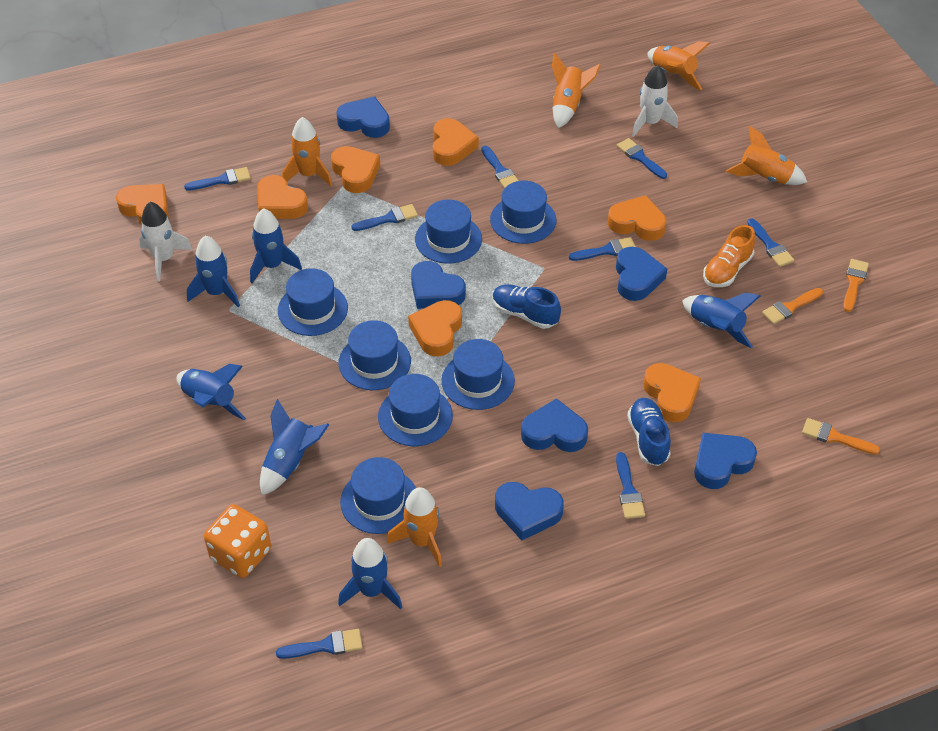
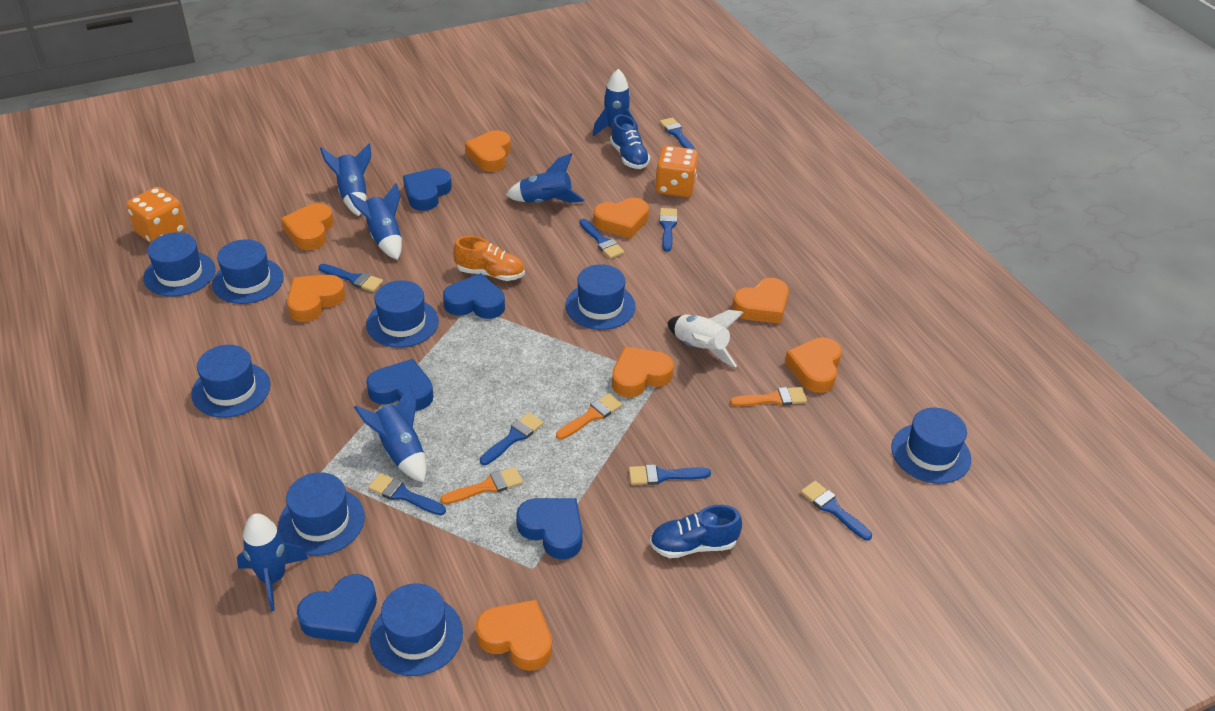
blue hat: 7 -> 8
blue heart: 6 -> 5
orange dice: 1 -> 2
orange heart: 7 -> 8
orange rocket: 5 -> 0
white rocket: 2 -> 1

